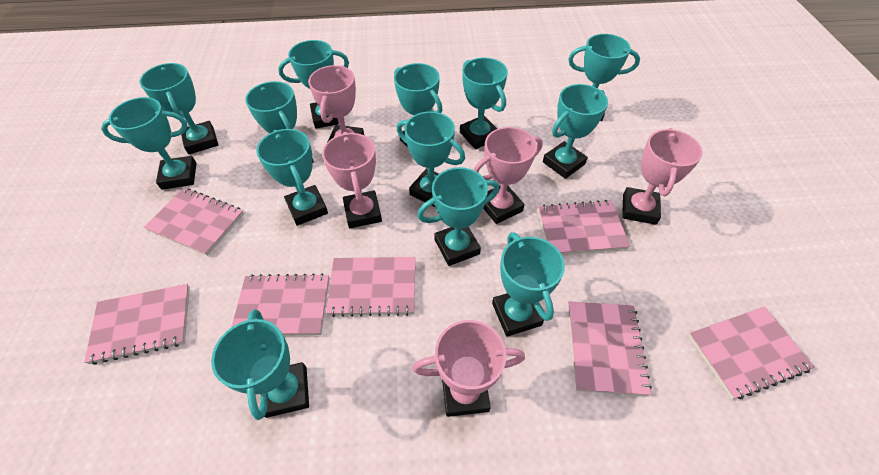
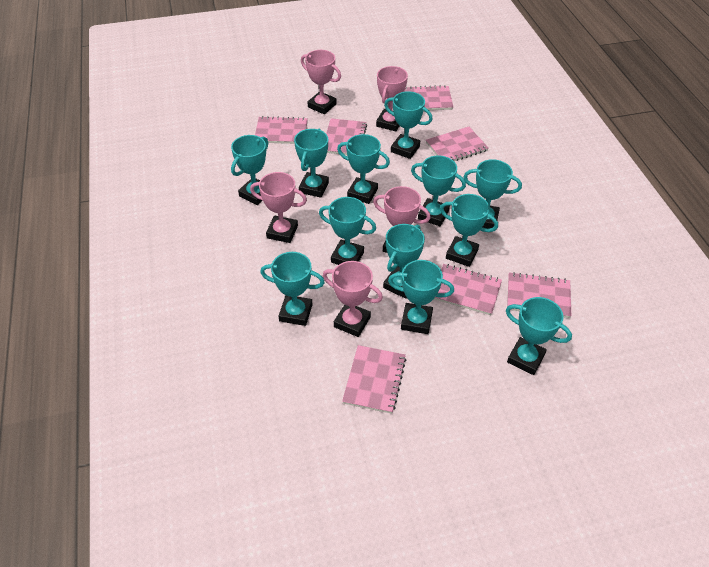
turquoise trophy: 13 -> 12

